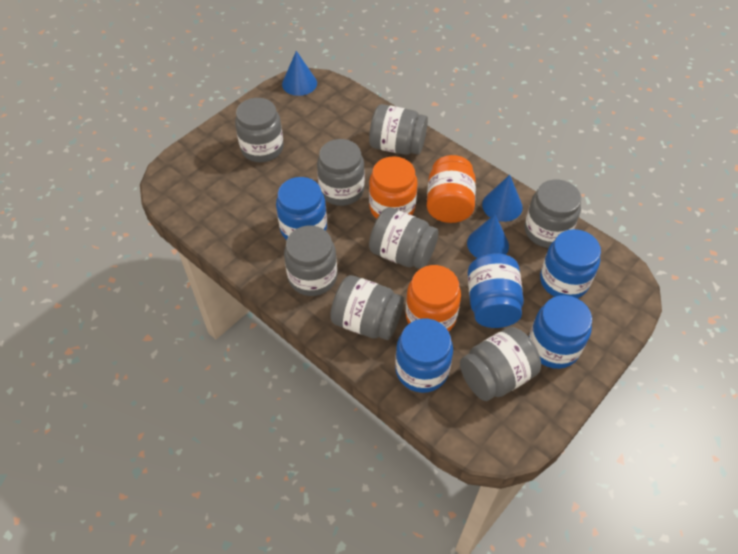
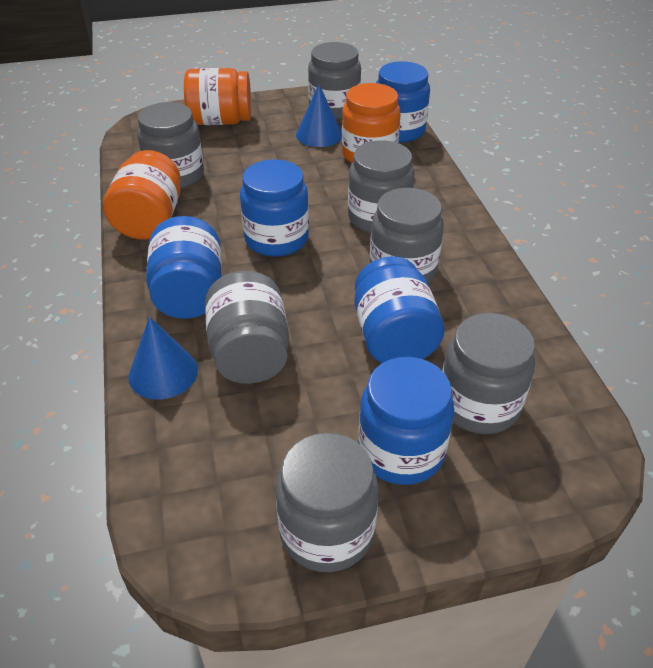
blue cone: 3 -> 2
grey jar: 8 -> 7

